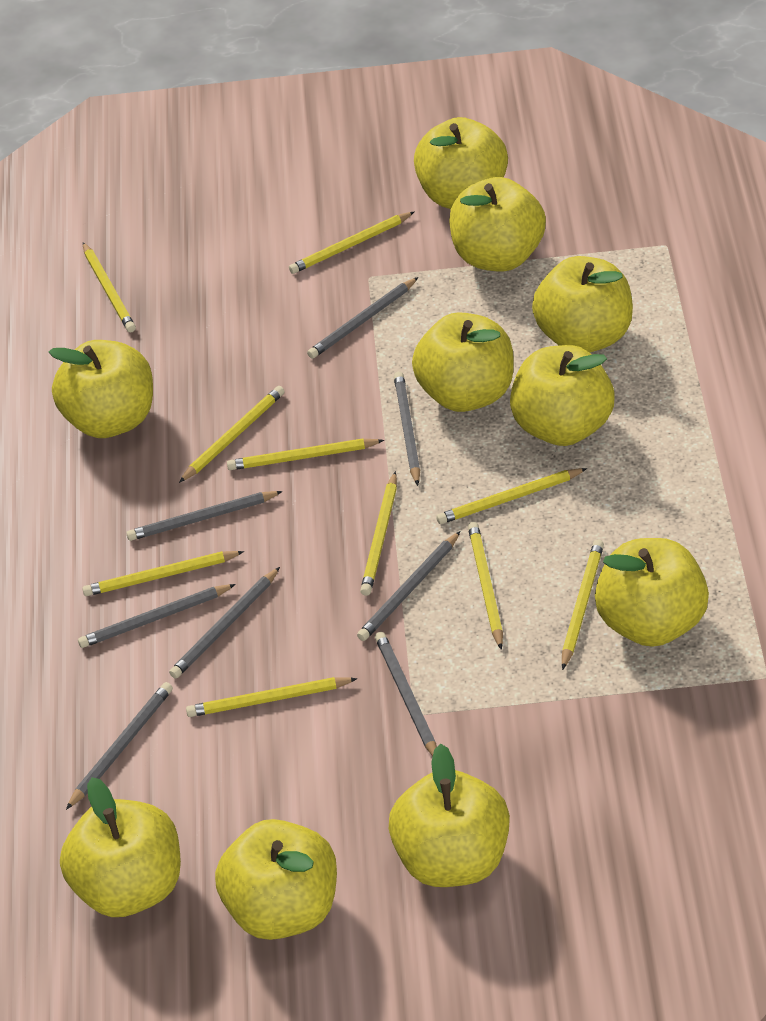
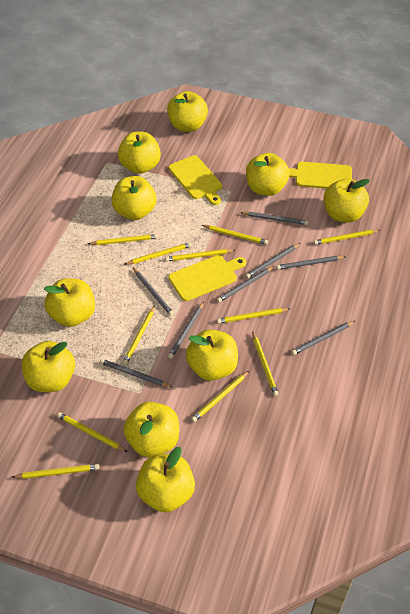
yellow cutting board: 0 -> 3
yellow pencil: 10 -> 11

